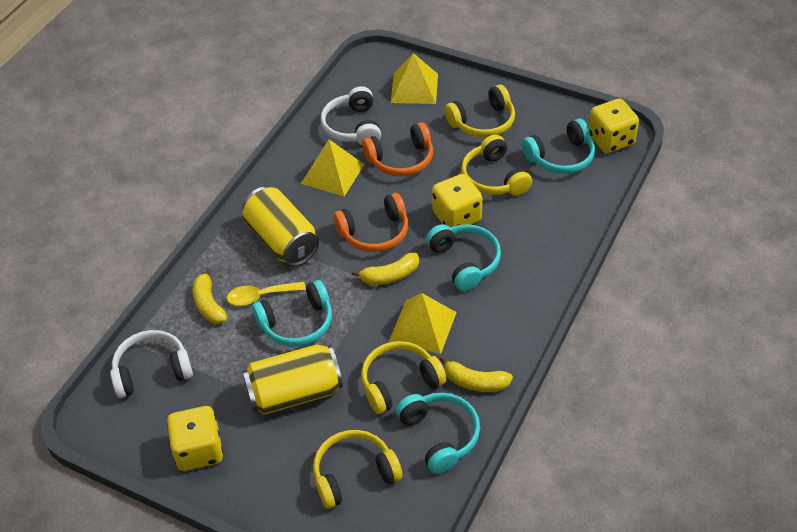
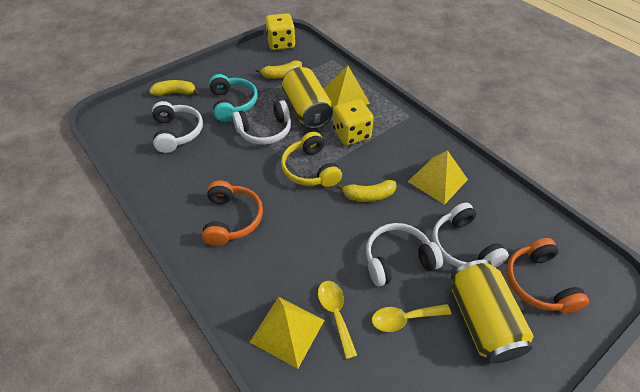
turquoise headphones: 4 -> 1
white headphones: 2 -> 4
yellow dice: 3 -> 2
yellow headphones: 4 -> 1
yellow spoon: 1 -> 2

